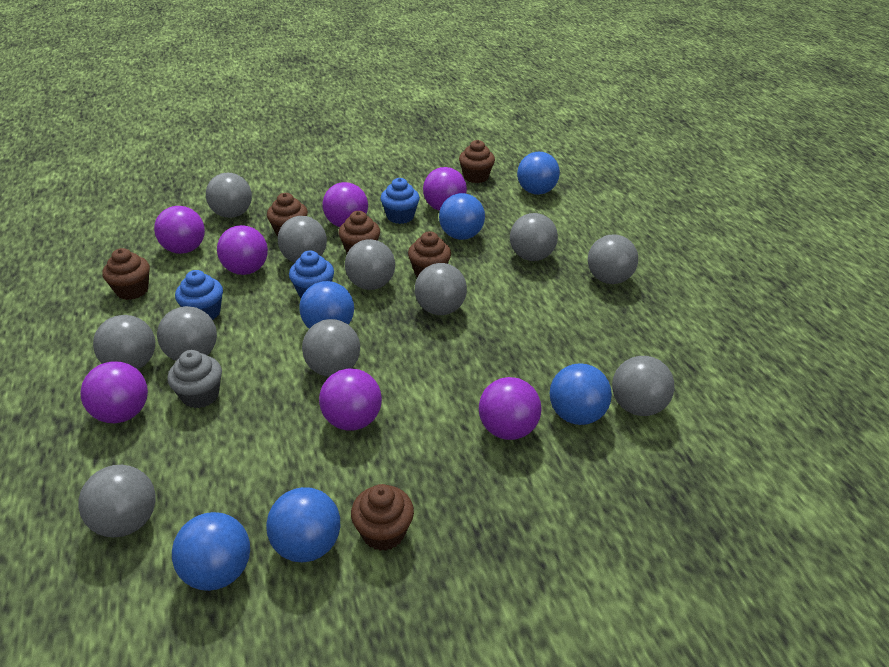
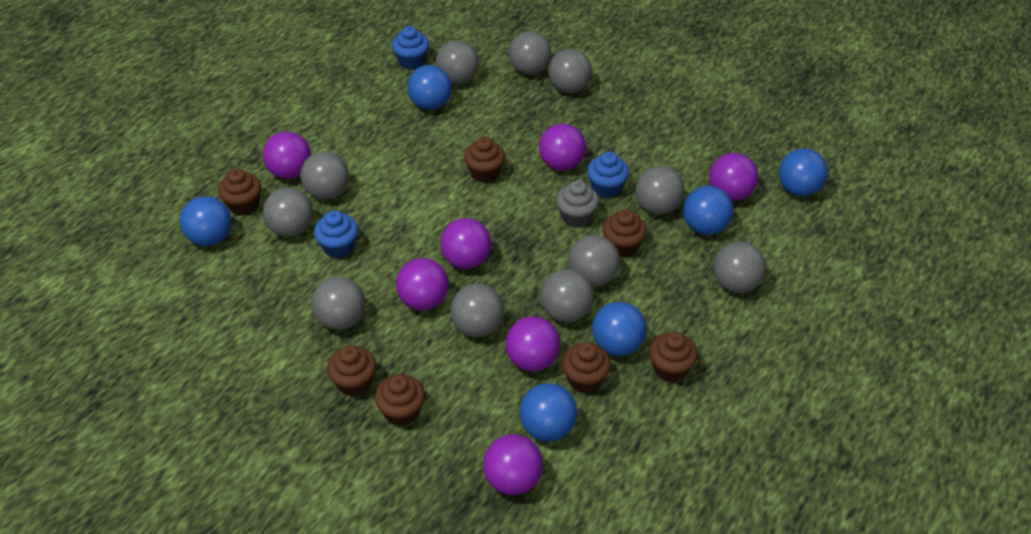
brown cupcake: 6 -> 7

